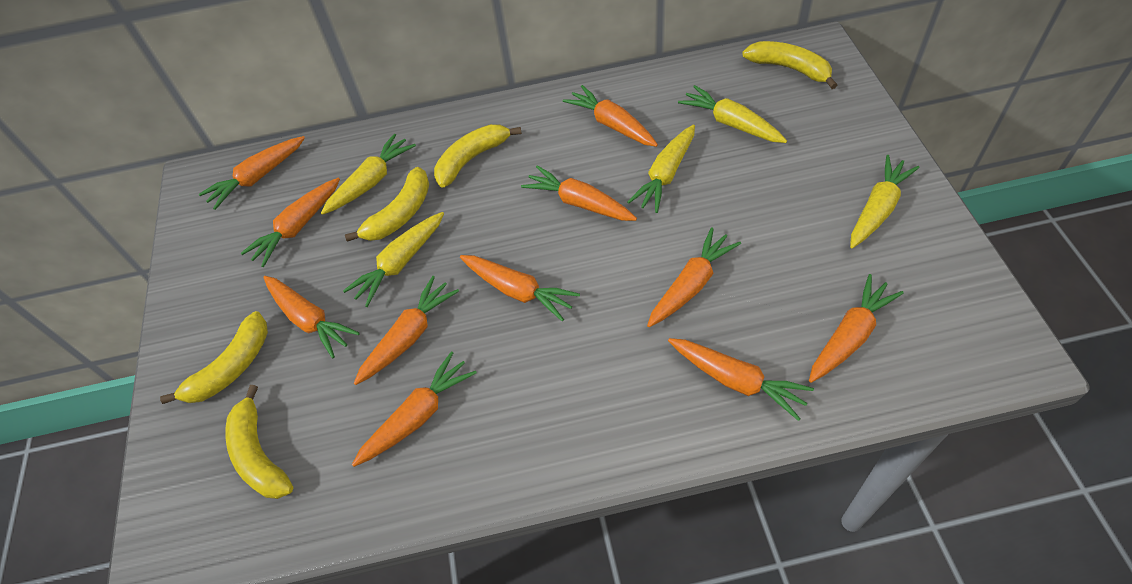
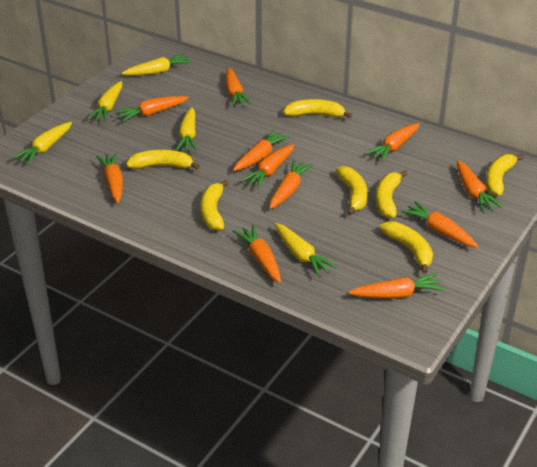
yellow banana: 5 -> 7

